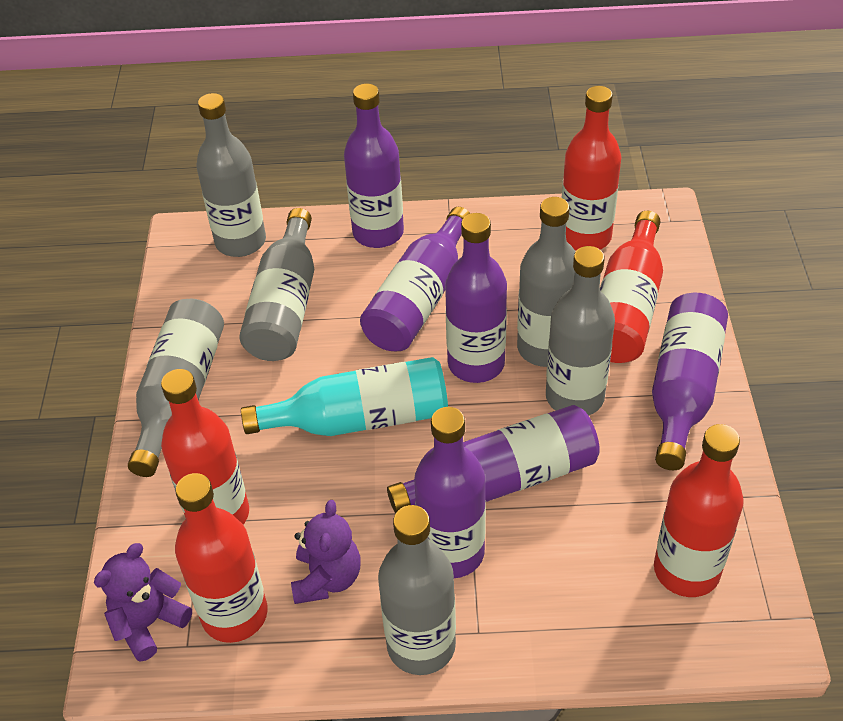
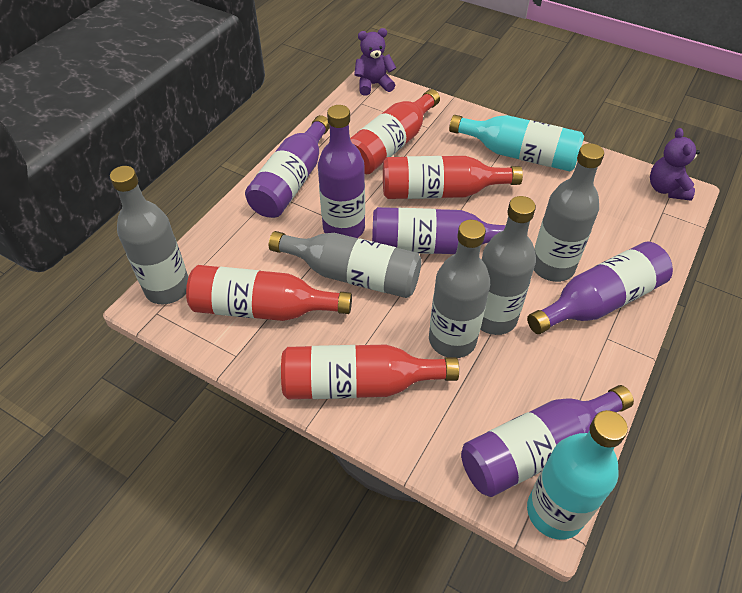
grey bottle: 6 -> 5
purple bottle: 6 -> 5
red bottle: 5 -> 4
turquoise bottle: 1 -> 2

